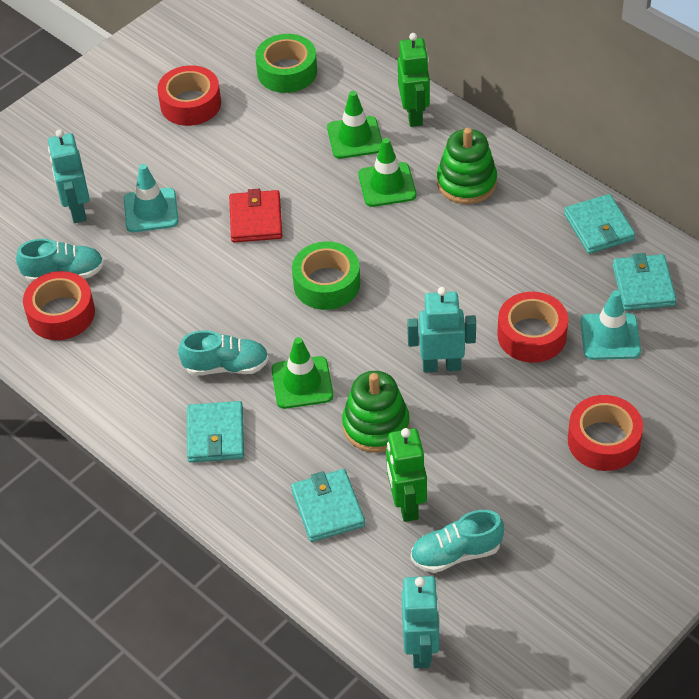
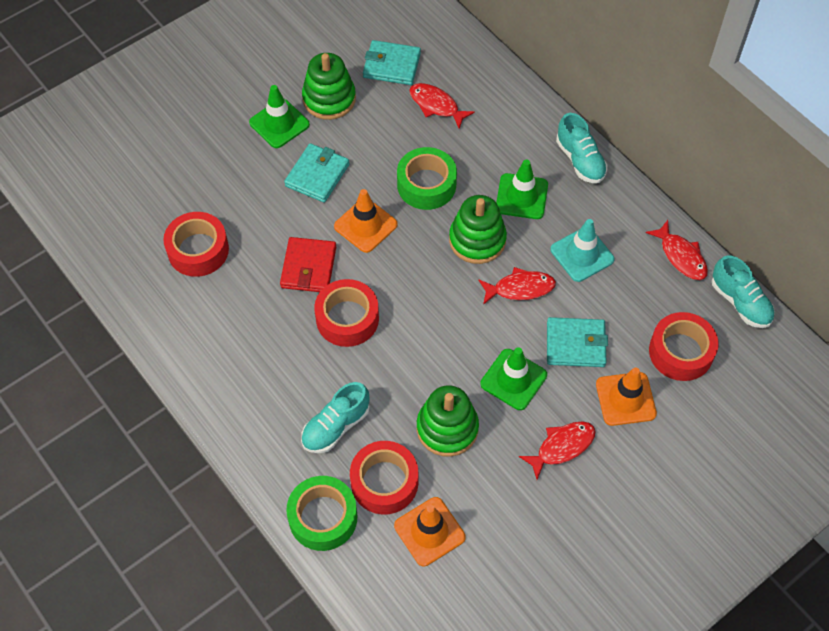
green robot: 2 -> 0
green stacking toy: 2 -> 3
orange traffic cone: 0 -> 3
red fish: 0 -> 4
turquoise robot: 3 -> 0
turquoise traffic cone: 2 -> 1
turquoise wallet: 4 -> 3

